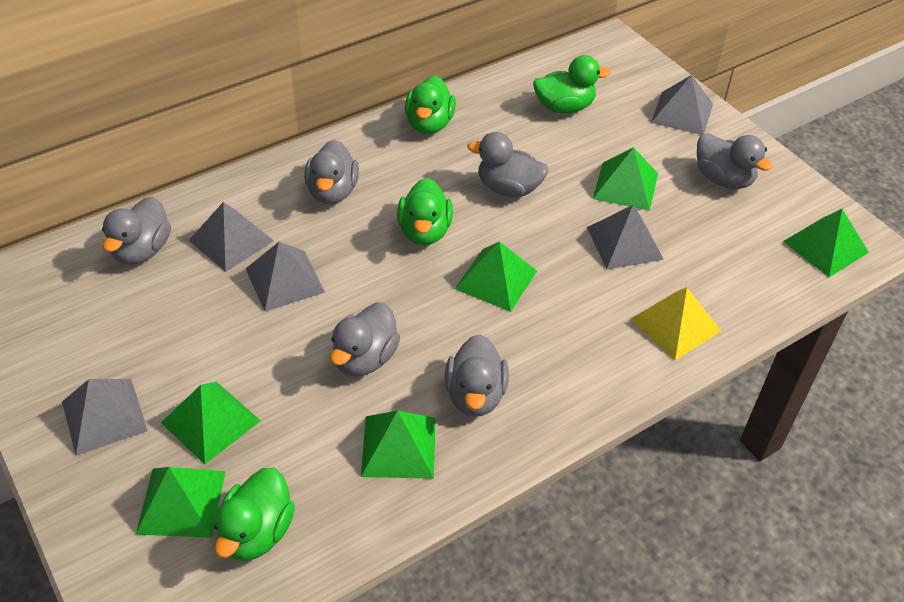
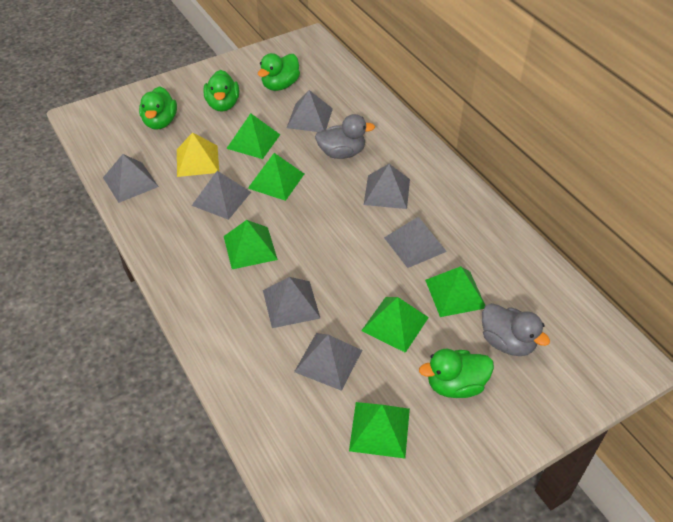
grey duck: 6 -> 2
grey pyramid: 5 -> 7

